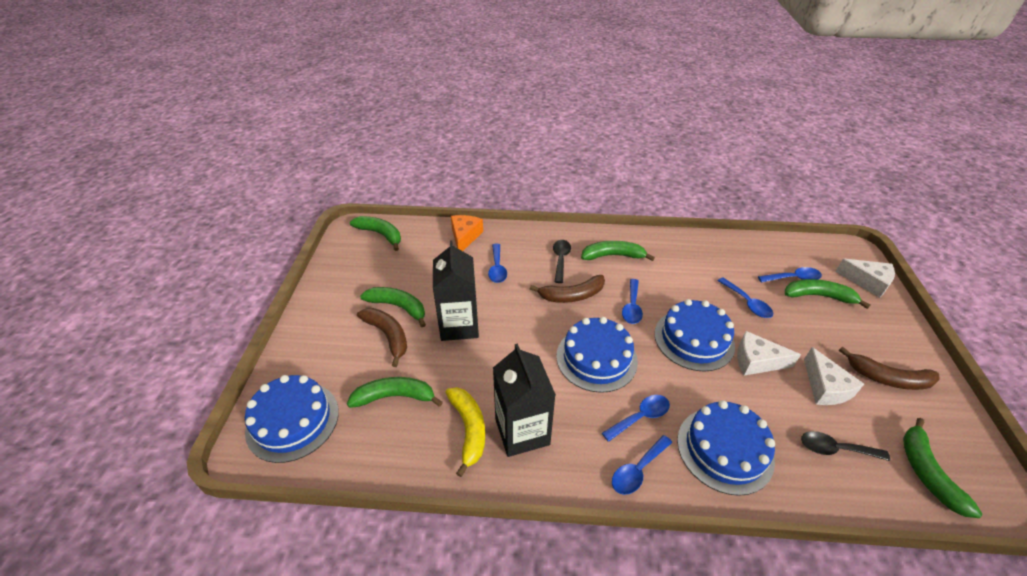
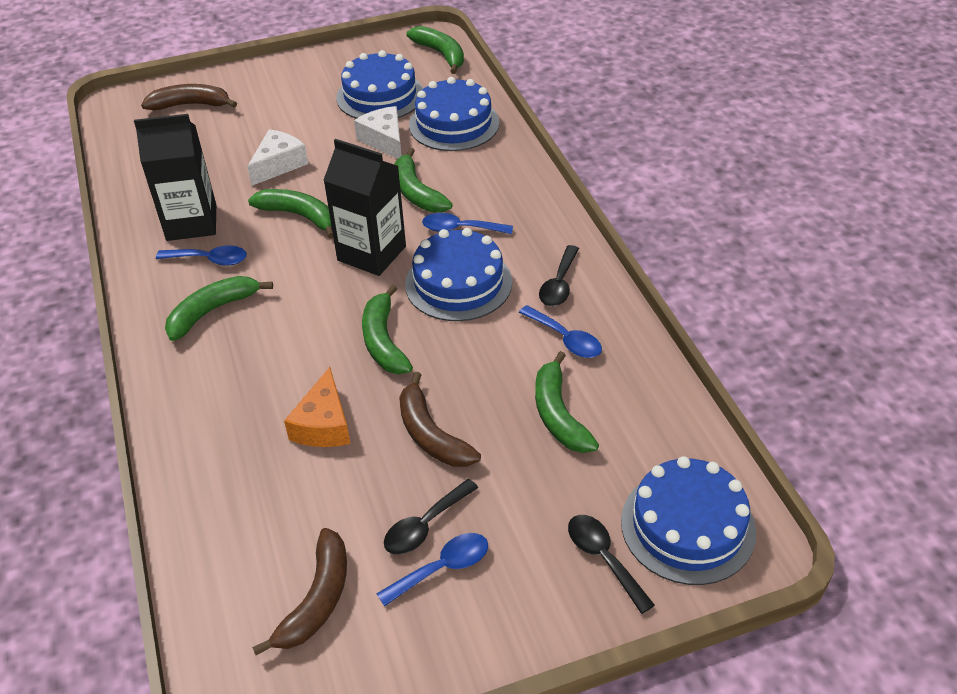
black spoon: 2 -> 3
blue spoon: 6 -> 4
white cheese: 3 -> 2
yellow banana: 1 -> 0

